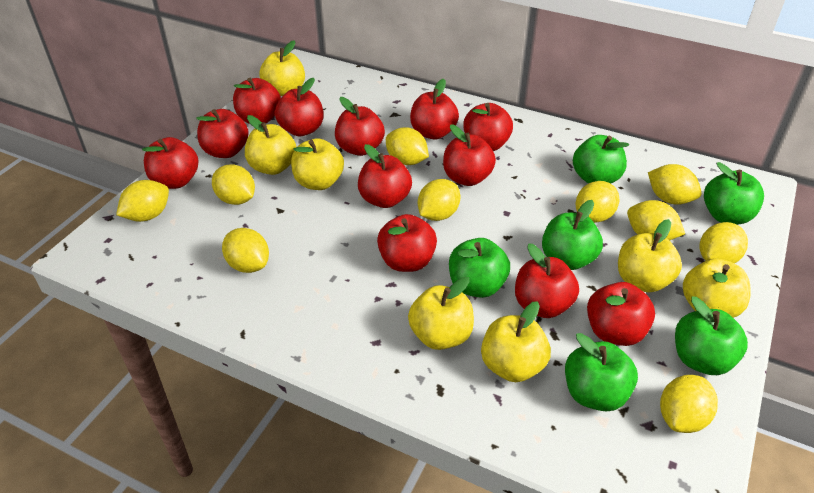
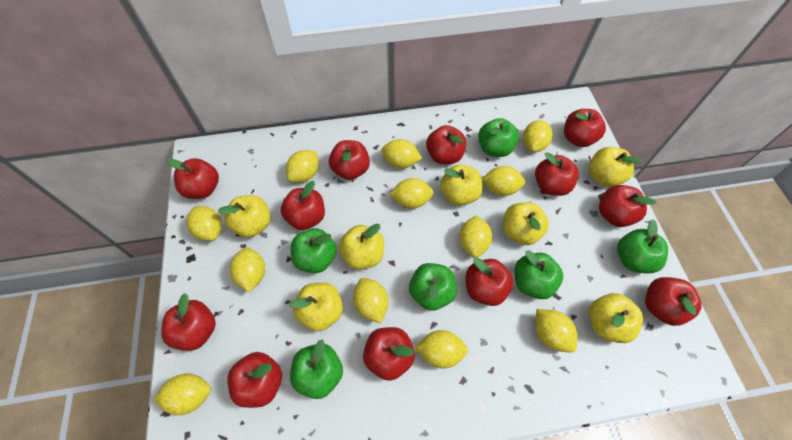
yellow lemon: 10 -> 12

